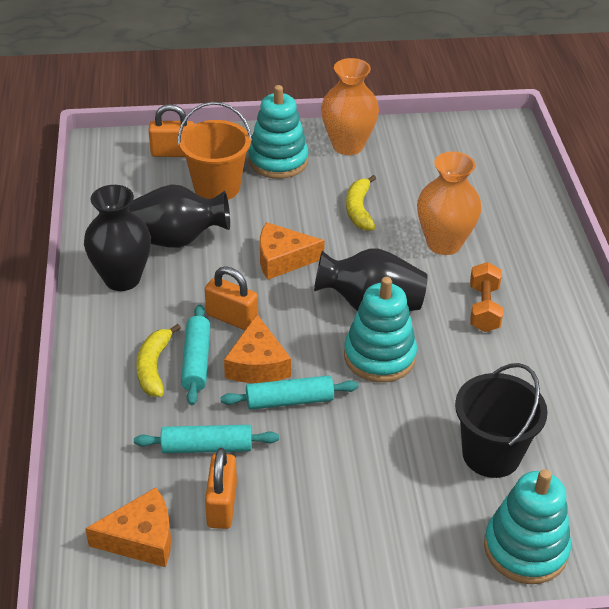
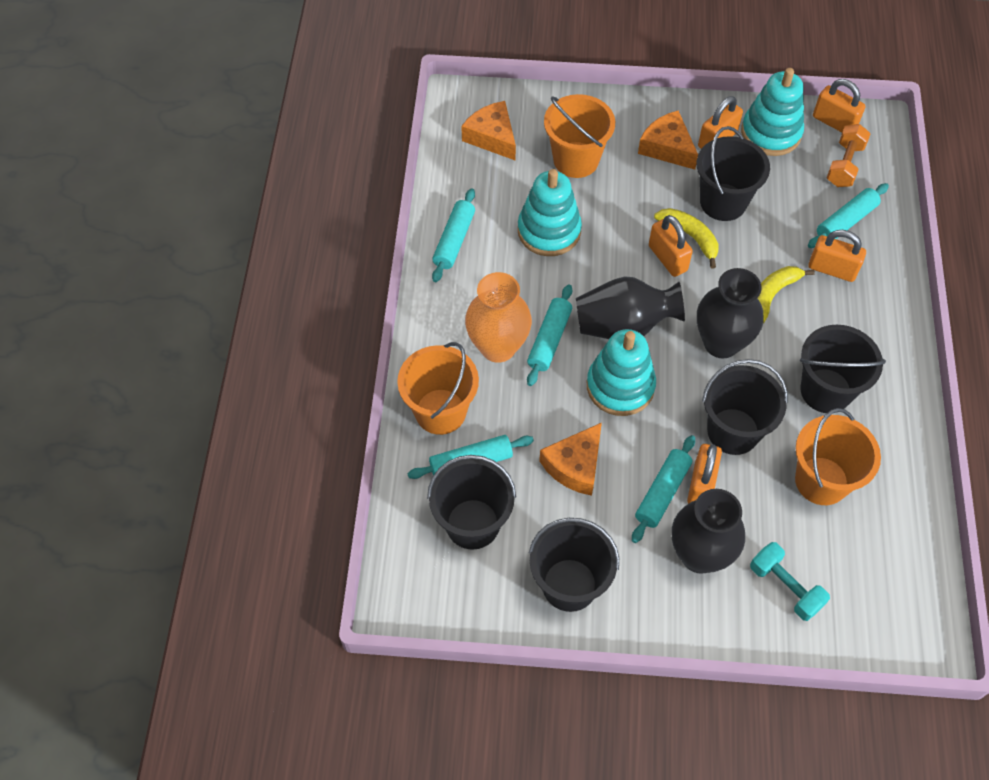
black bucket: 1 -> 5
orange bucket: 1 -> 3
orange padlock: 3 -> 5
orange vase: 2 -> 1
turquoise dumbbell: 0 -> 1
turquoise rolling pin: 3 -> 5

